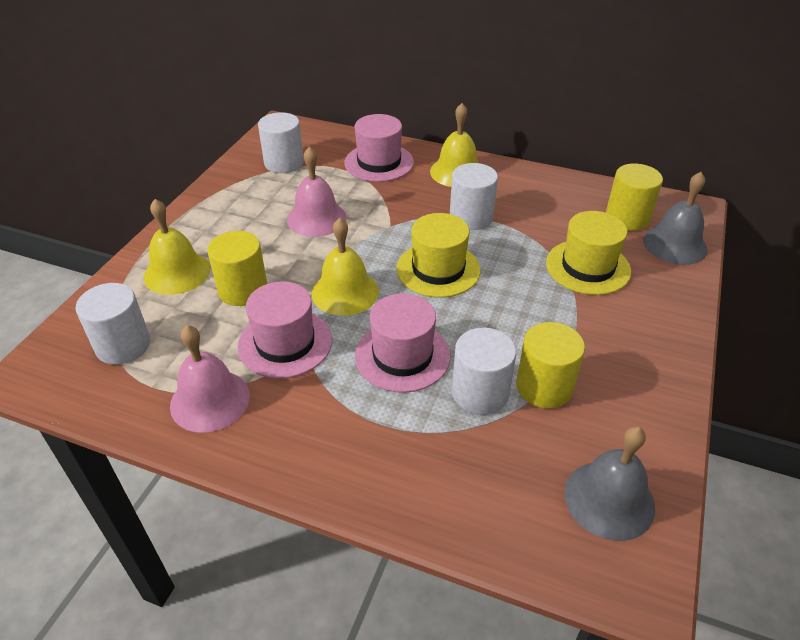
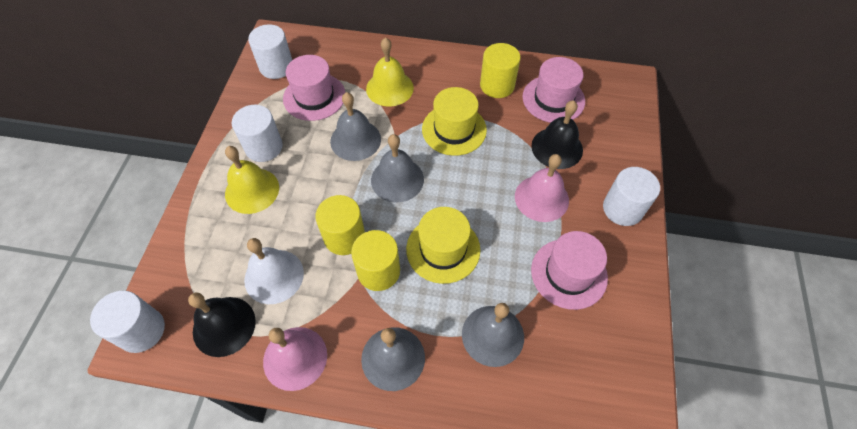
black bell: 0 -> 2
grey bell: 2 -> 4
white bell: 0 -> 1
yellow bell: 3 -> 2

